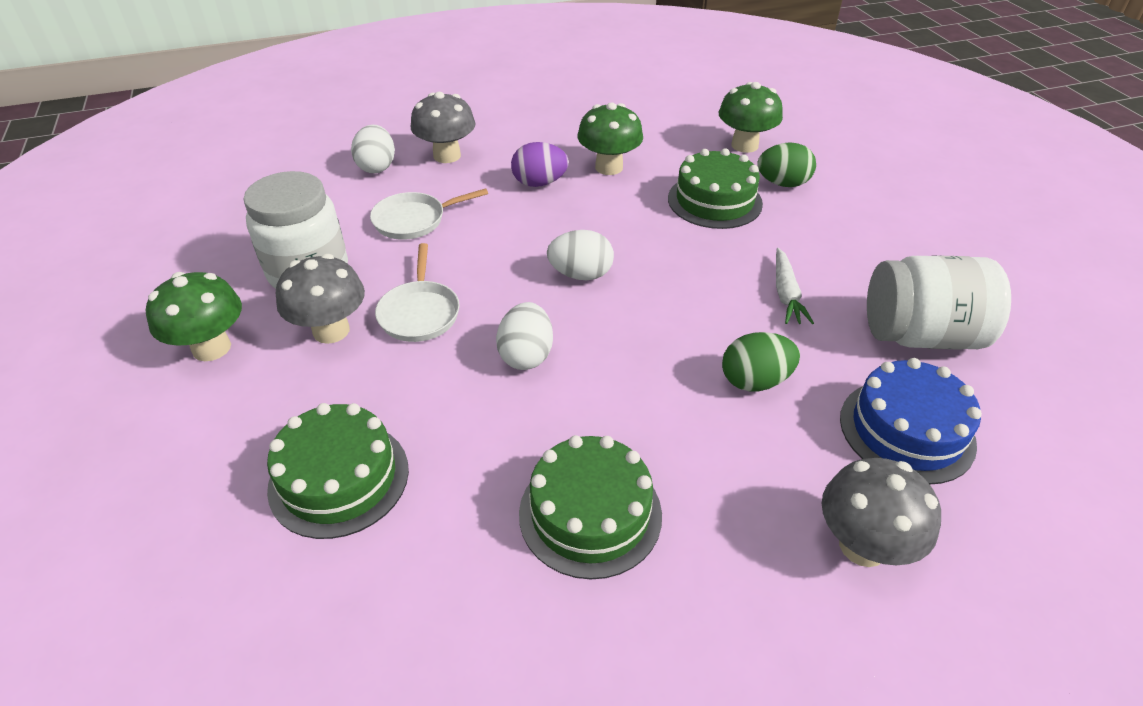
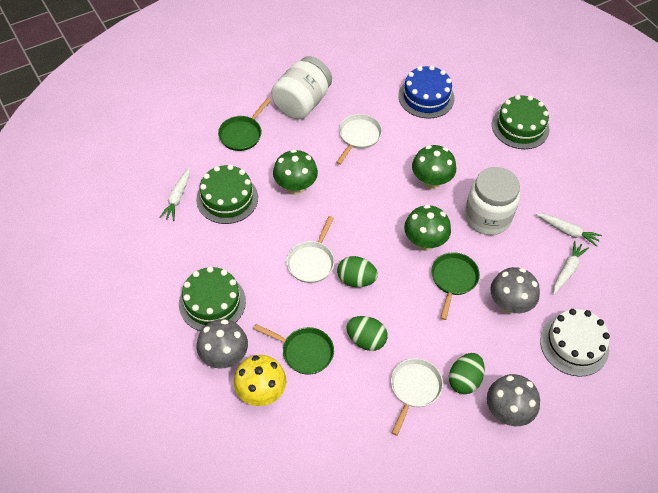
green egg: 2 -> 3
green pan: 0 -> 3
purple egg: 1 -> 0
white cake: 0 -> 1
white carrot: 1 -> 3
white egg: 3 -> 0
white pan: 2 -> 3
yellow mushroom: 0 -> 1

